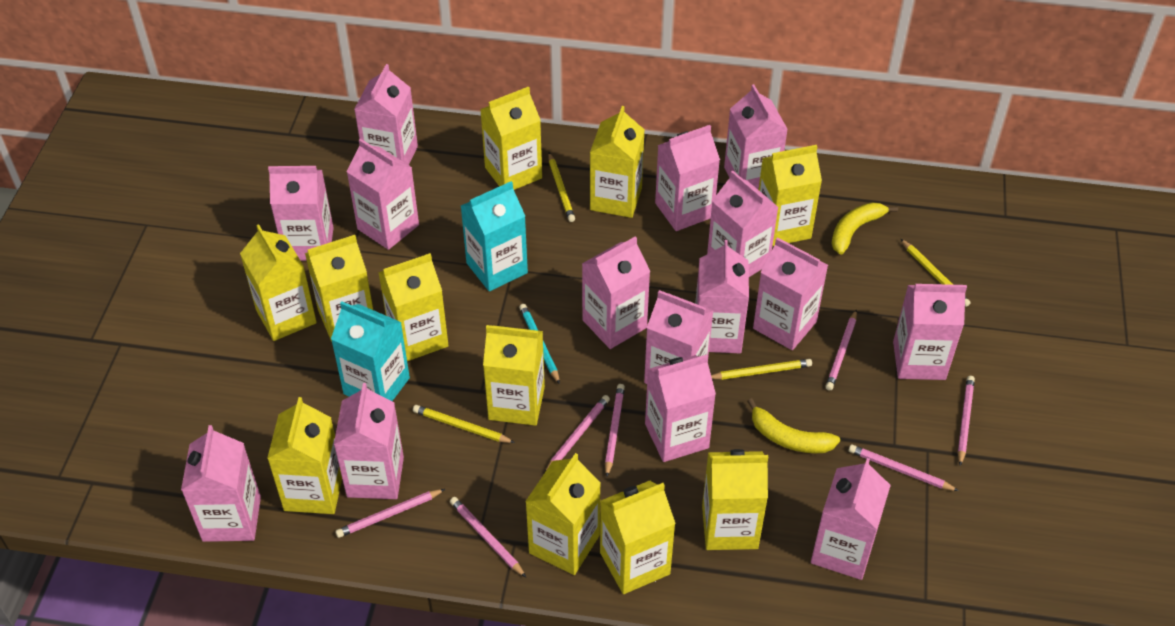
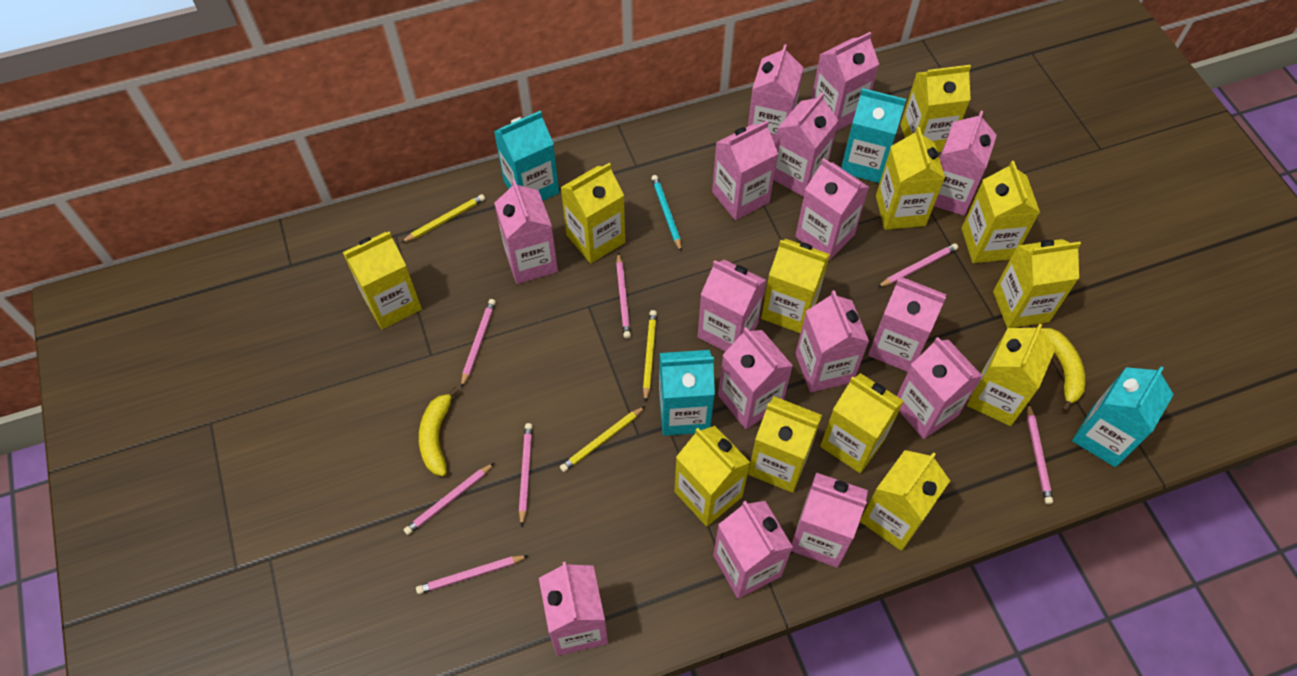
turquoise carton: 2 -> 4
yellow carton: 11 -> 12
yellow pencil: 4 -> 3

